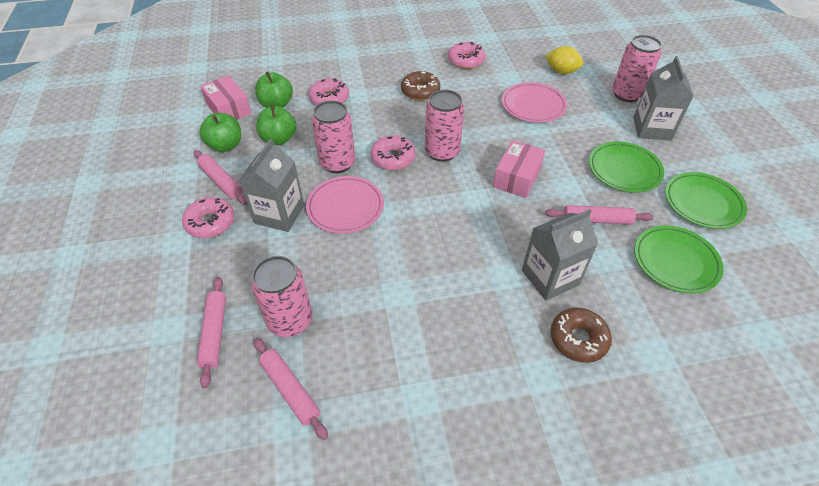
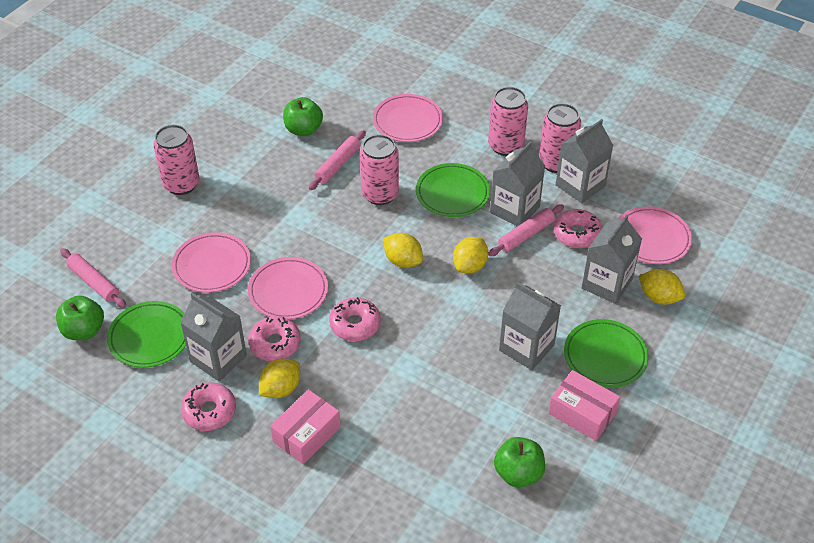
brown donut: 2 -> 0
grey carton: 3 -> 5
pink plate: 2 -> 4
pink rolling pin: 4 -> 3
yellow lemon: 1 -> 4

